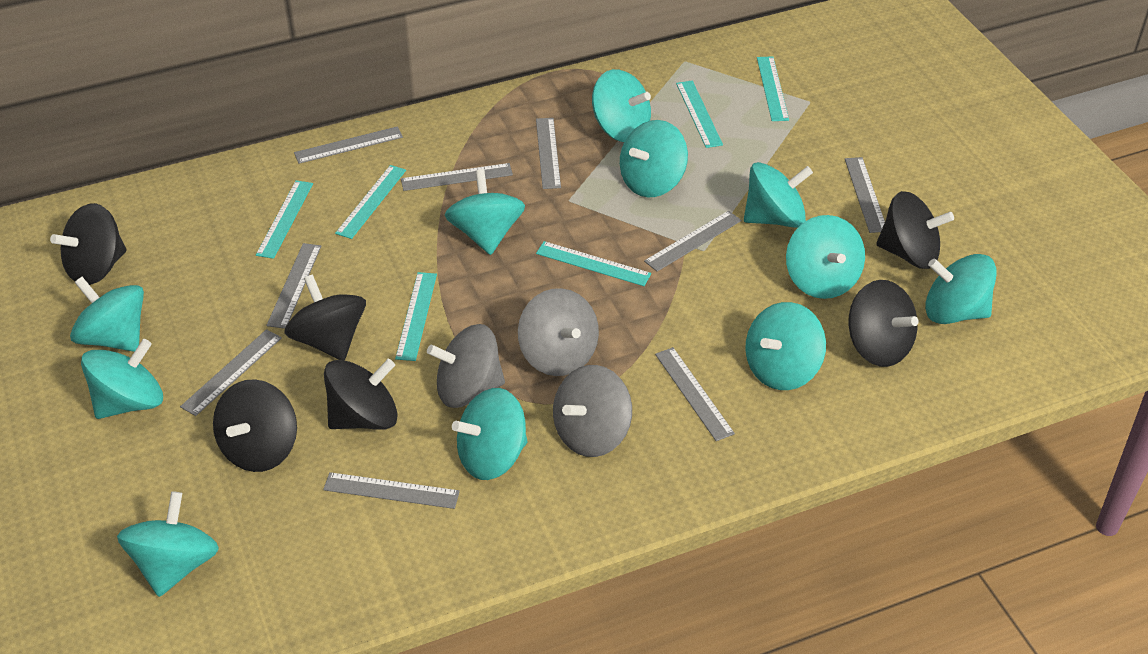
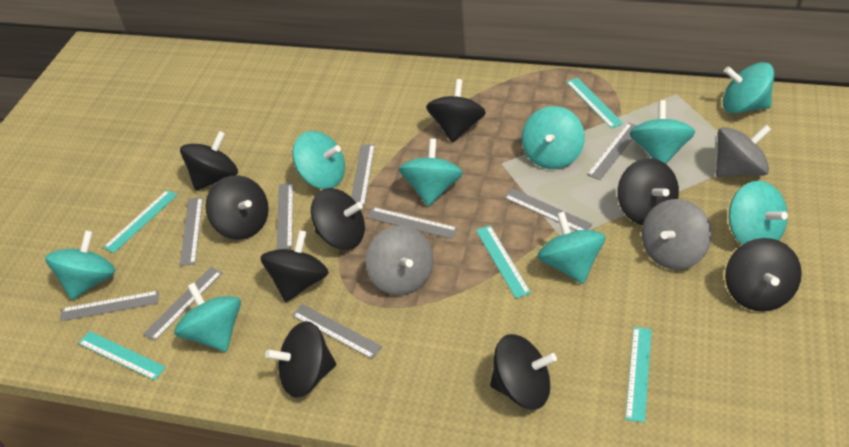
black spinning top: 6 -> 9
turquoise ruler: 6 -> 5
turquoise spinning top: 11 -> 9

